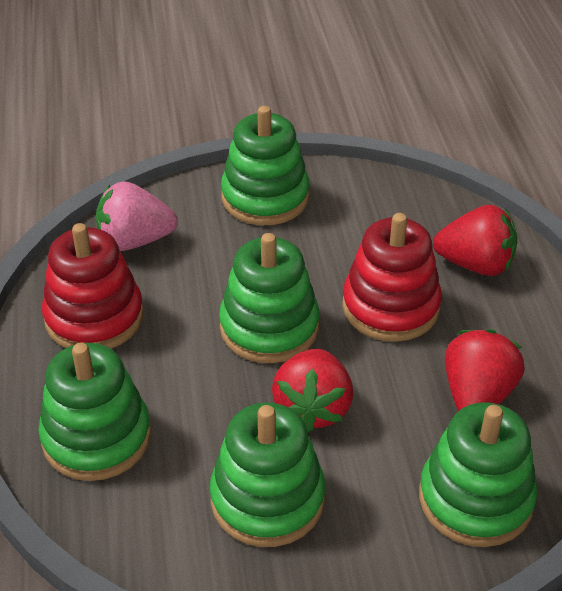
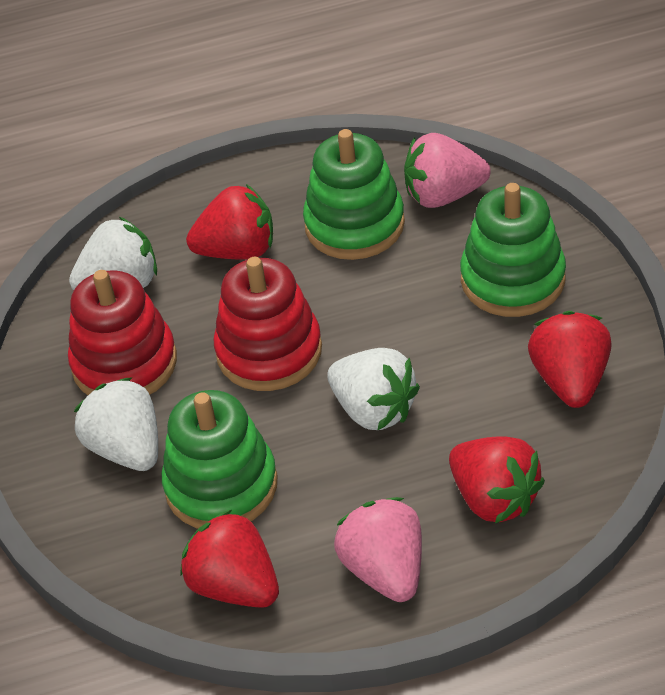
green stacking toy: 5 -> 3
pink strawberry: 1 -> 2
red strawberry: 3 -> 4
white strawberry: 0 -> 3

